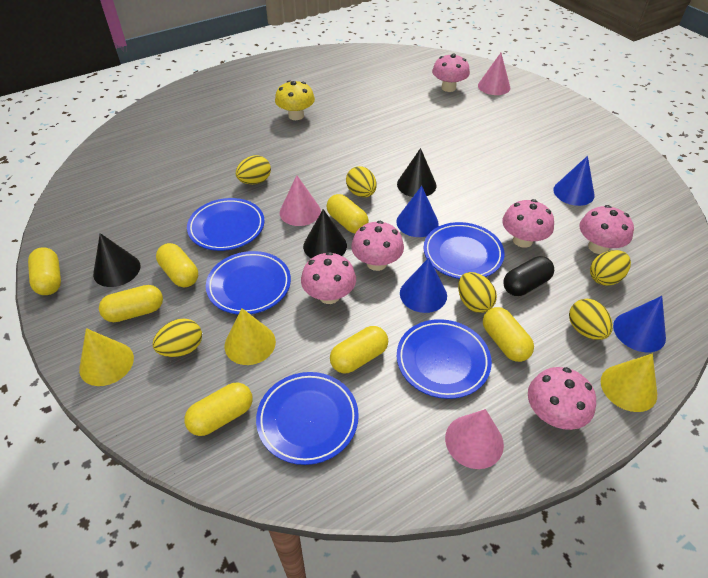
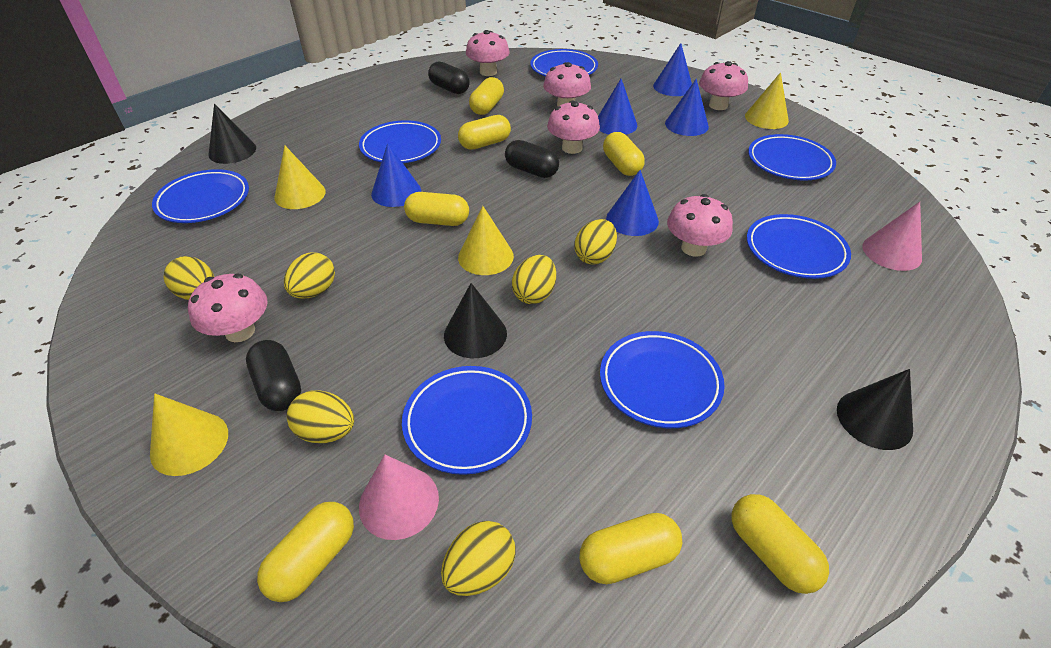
black capsule: 1 -> 3
blue cone: 4 -> 5
blue plate: 5 -> 7
pink cone: 3 -> 2
yellow cone: 3 -> 4
yellow mushroom: 1 -> 0

